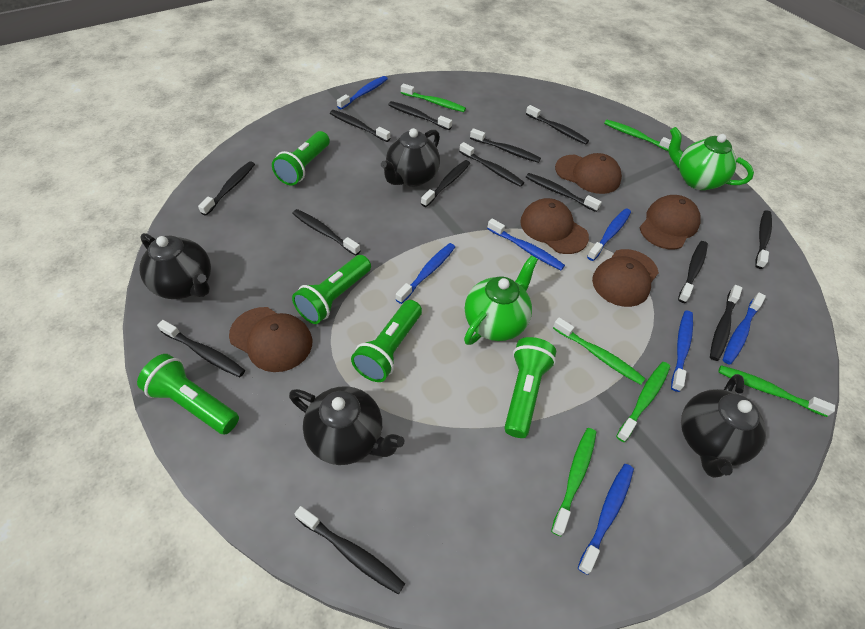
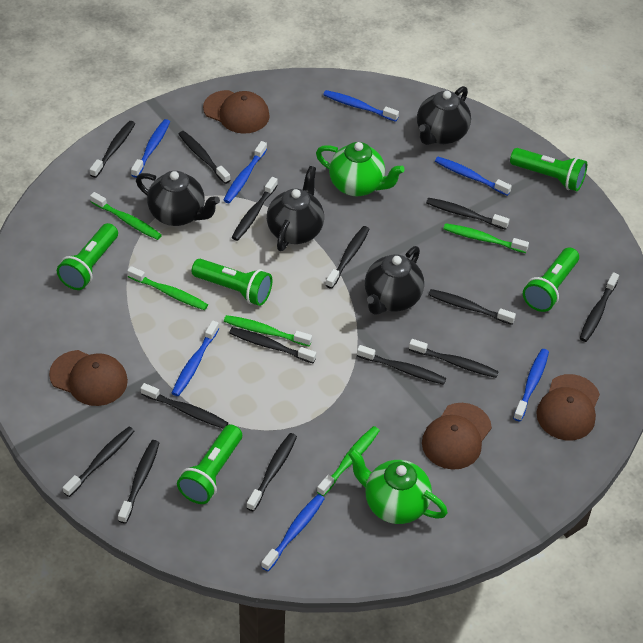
brown cap: 5 -> 4
green toothbrush: 6 -> 5

